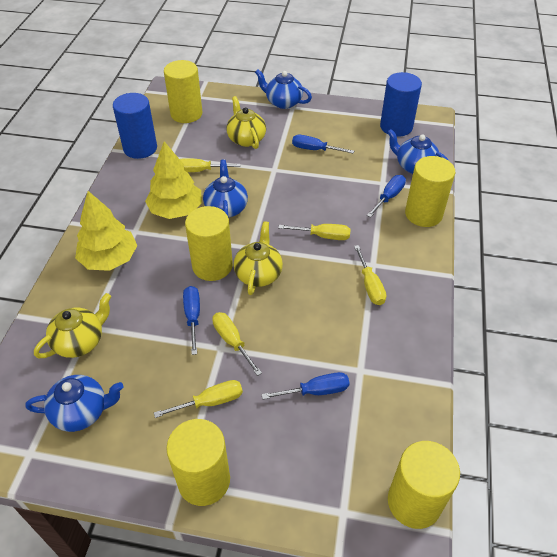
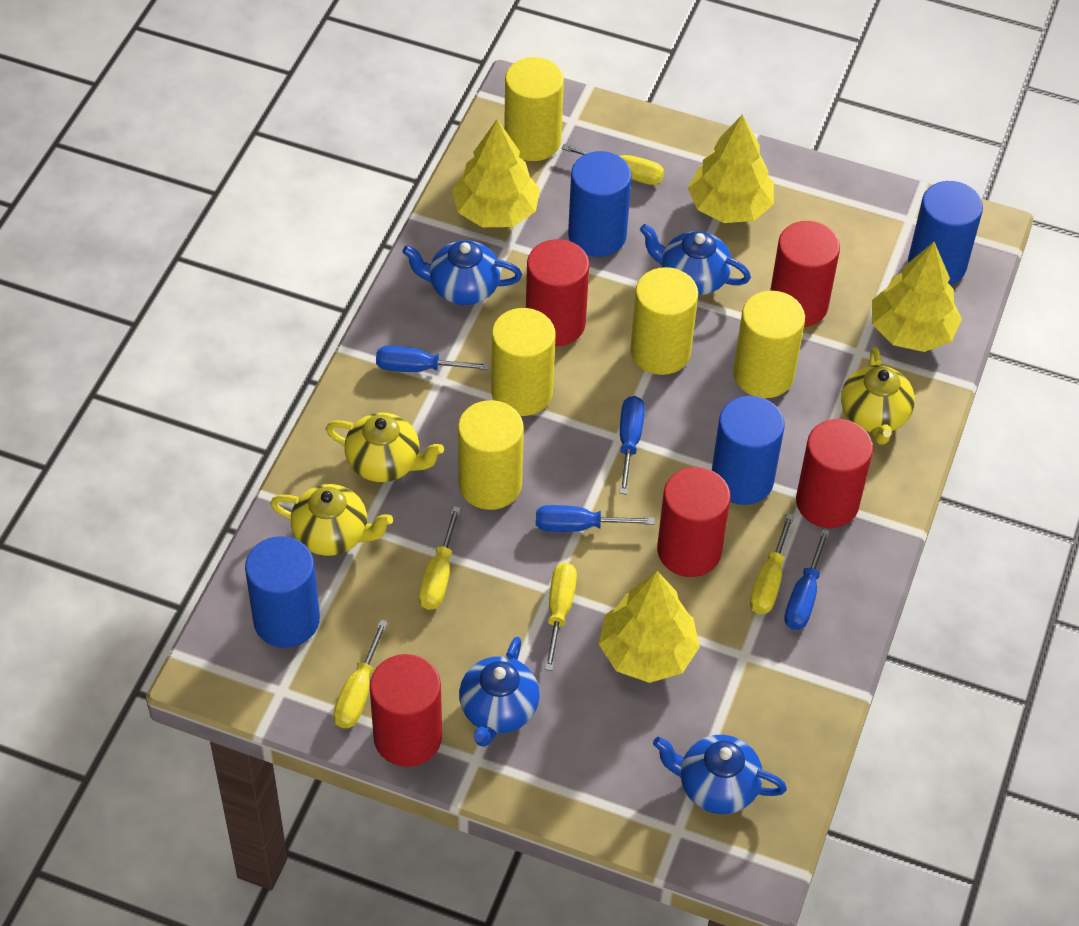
blue cylinder: 2 -> 4
red cylinder: 0 -> 5
yellow tree: 2 -> 4

